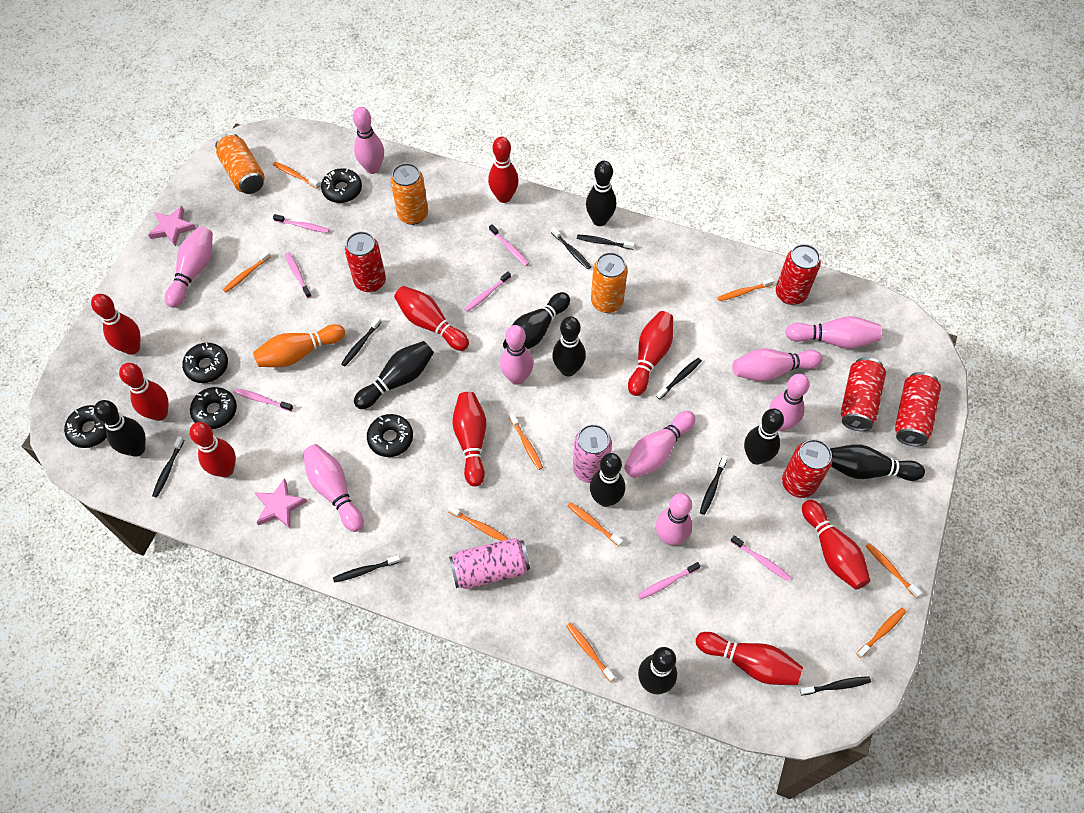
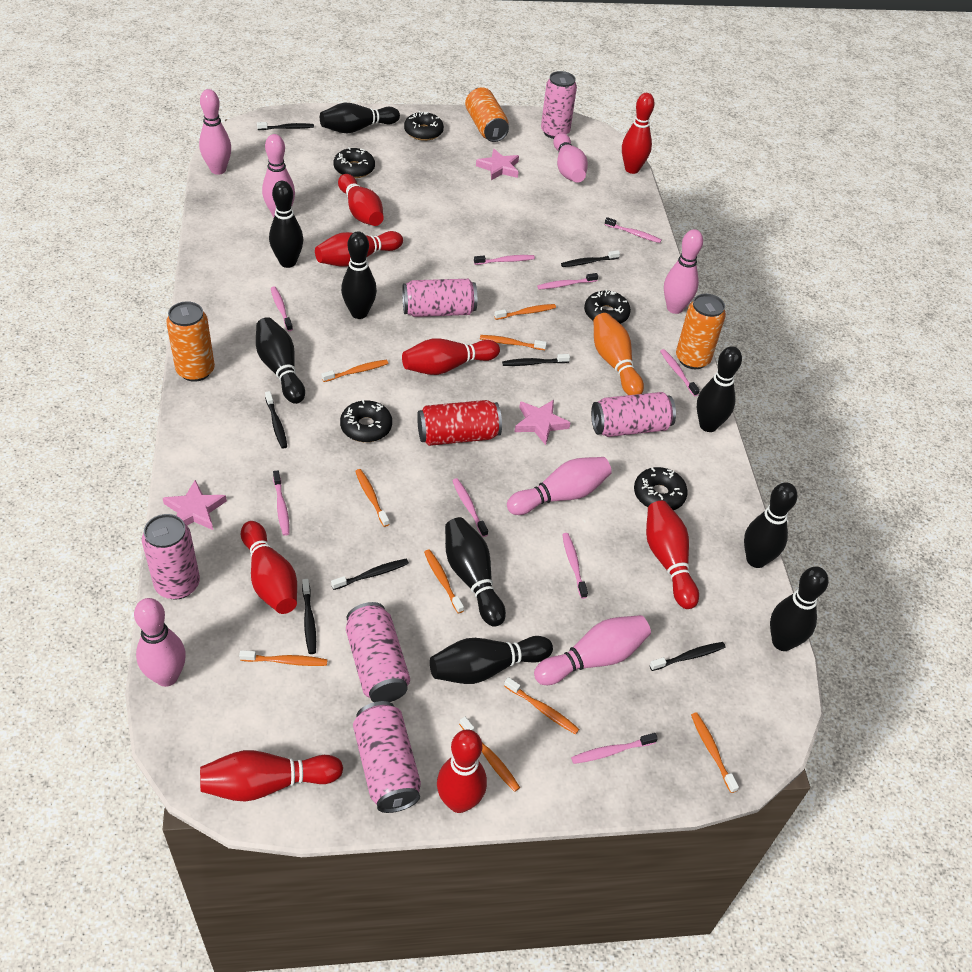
black toothbrush: 8 -> 7
pink bowling pin: 9 -> 7
pink can: 2 -> 6
pink star: 2 -> 3
pink toothbrush: 7 -> 9
red bowling pin: 9 -> 8
red can: 5 -> 1

